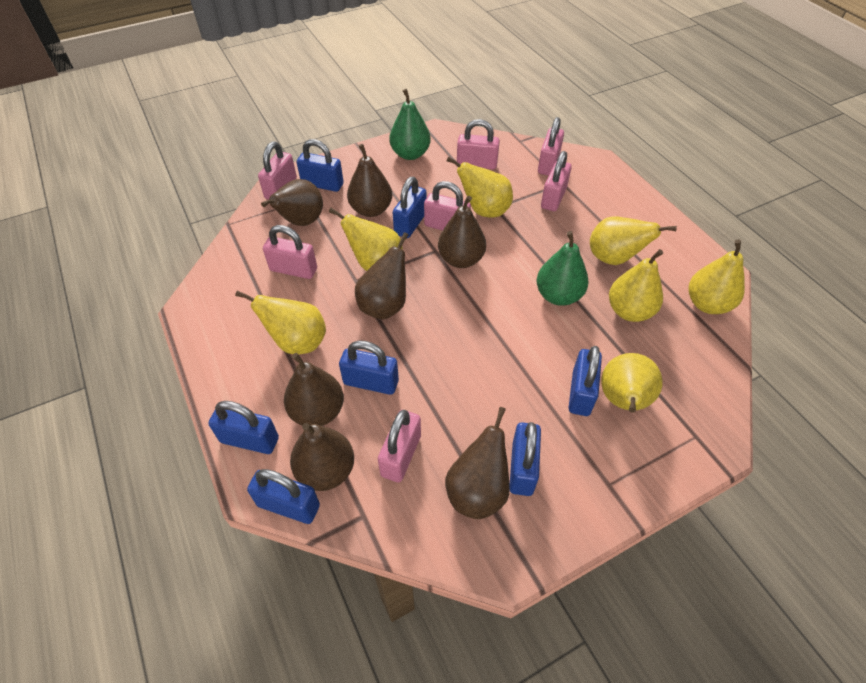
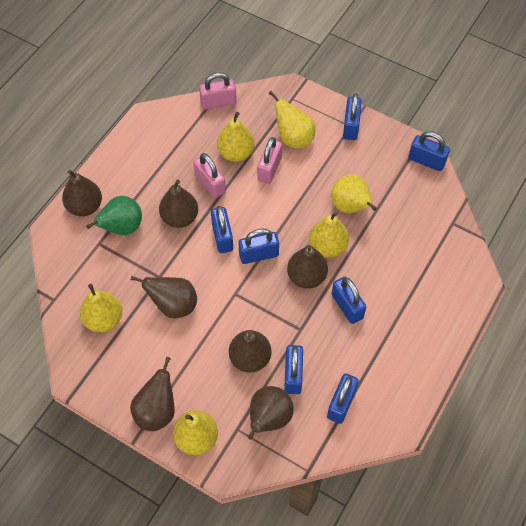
green pear: 2 -> 1
pink padlock: 7 -> 3
yellow pear: 7 -> 6

